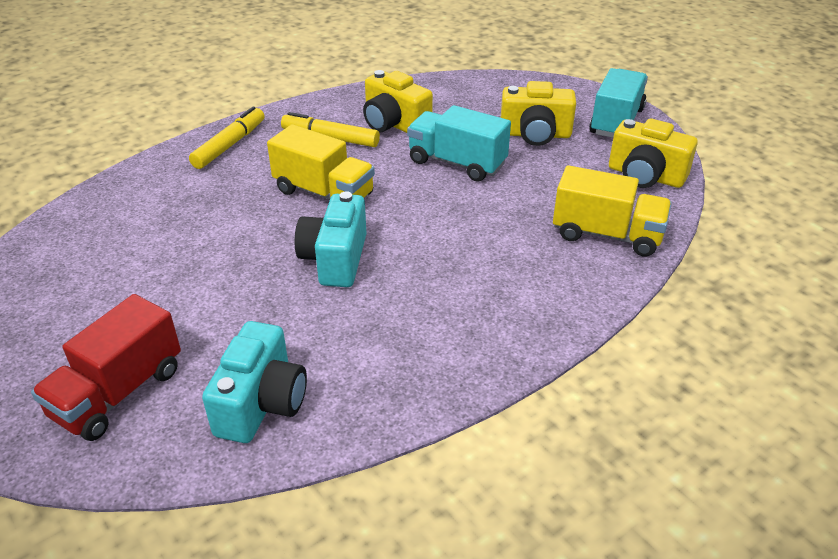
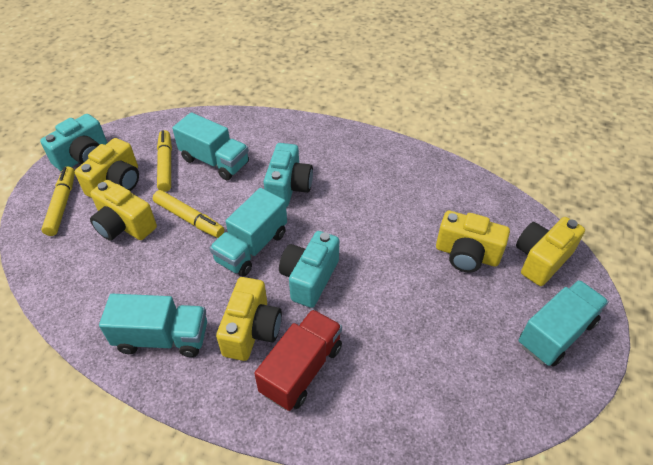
turquoise camera: 2 -> 3
turquoise truck: 2 -> 4
yellow camera: 3 -> 5
yellow marker: 2 -> 3
yellow truck: 2 -> 0

